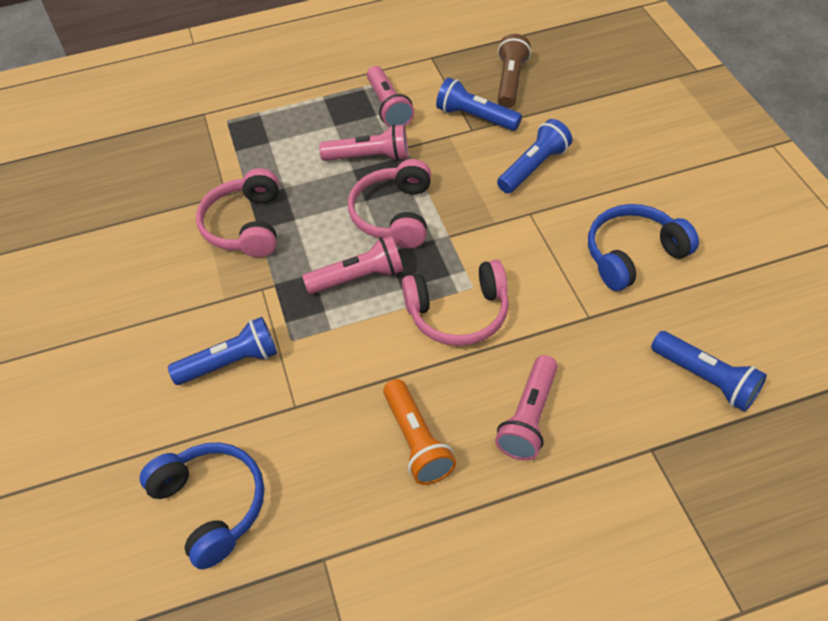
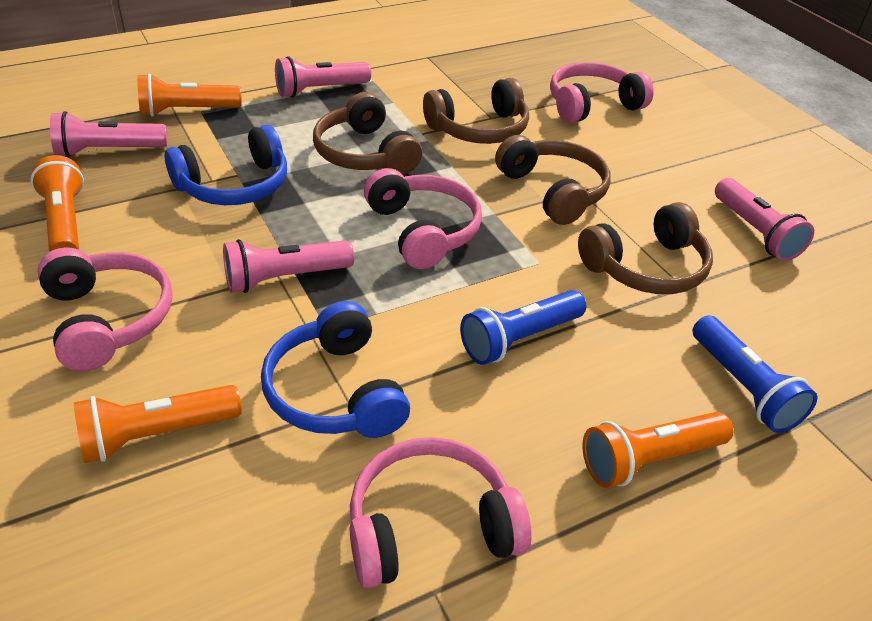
blue flashlight: 4 -> 2
brown flashlight: 1 -> 0
brown headphones: 0 -> 4
orange flashlight: 1 -> 4
pink headphones: 3 -> 4

